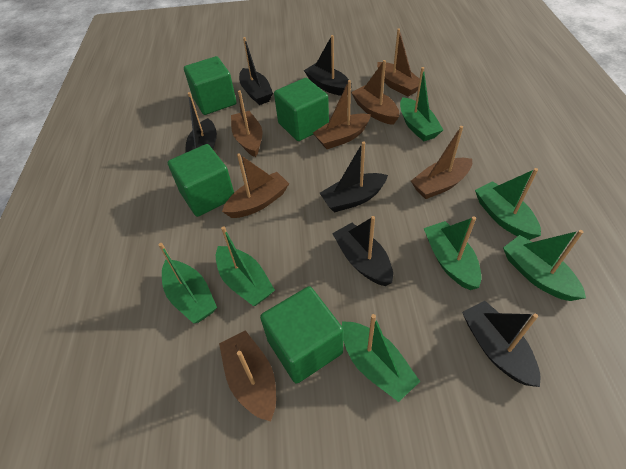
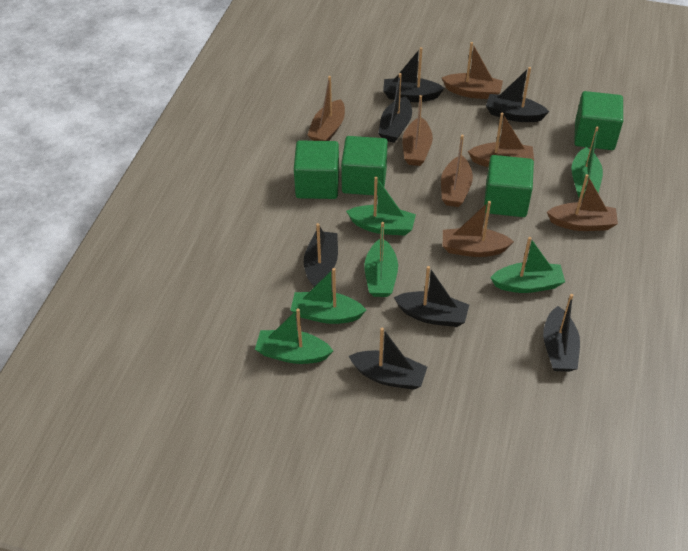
black boat: 6 -> 7
green boat: 7 -> 6

